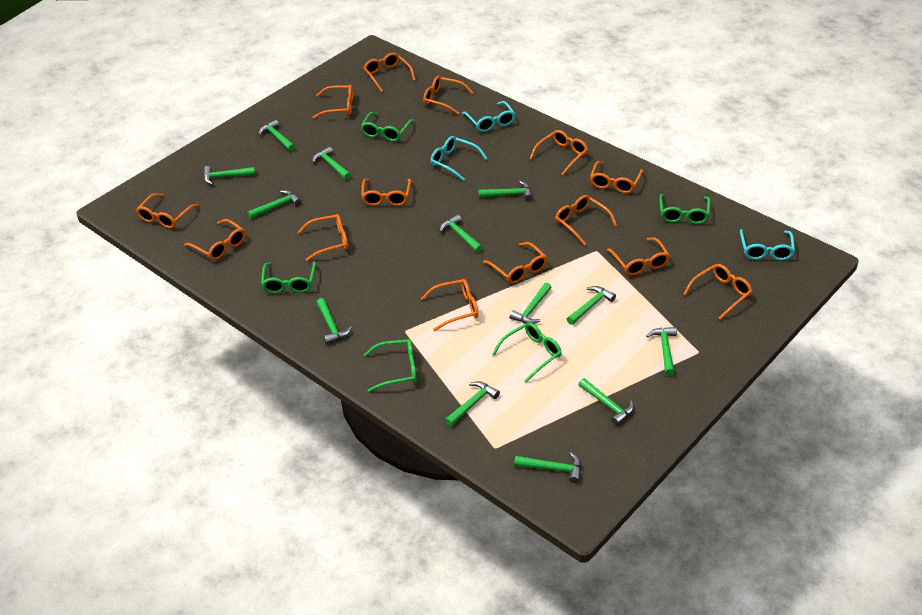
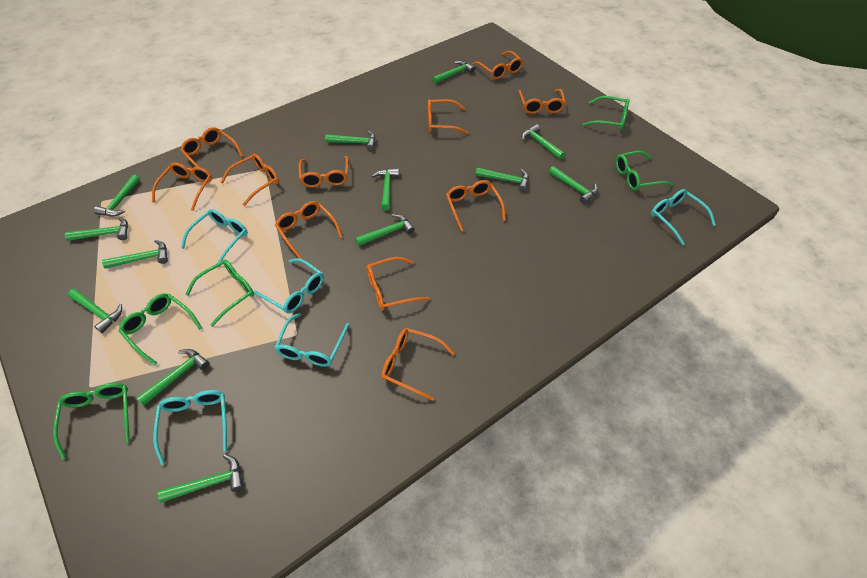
orange glasses: 14 -> 11
turquoise glasses: 3 -> 5

